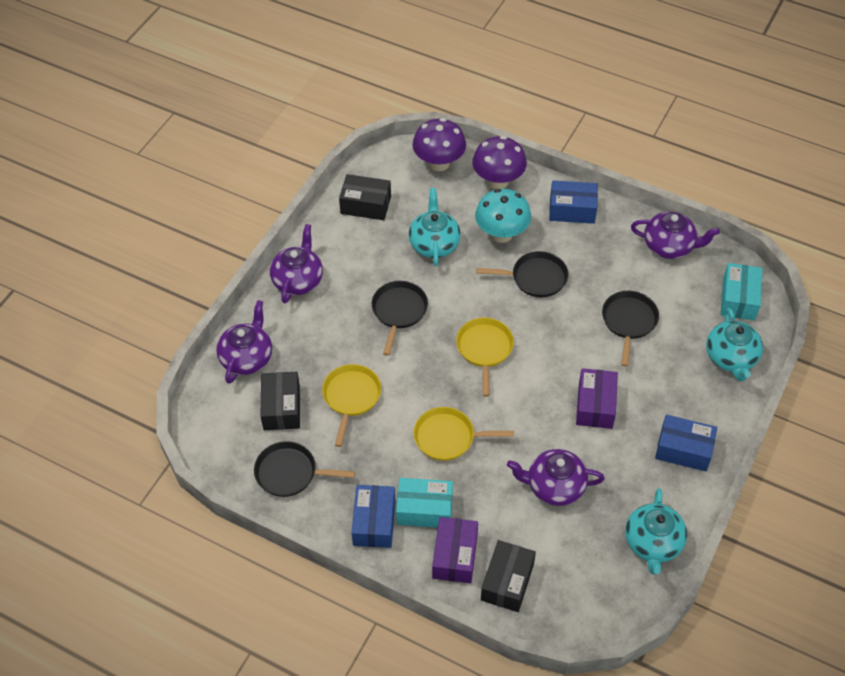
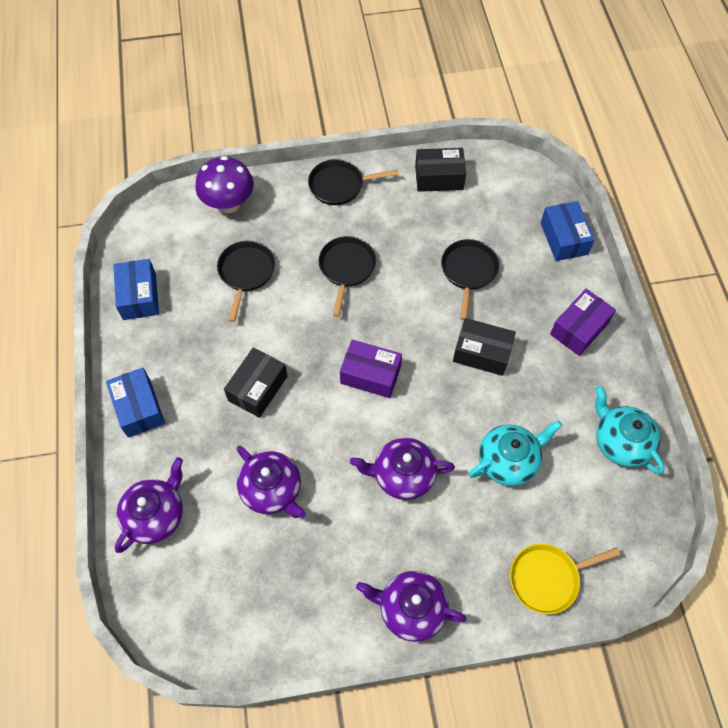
purple mushroom: 2 -> 1
turquoise box: 2 -> 0
turquoise mushroom: 1 -> 0
turquoise teapot: 3 -> 2
yellow pan: 3 -> 1

